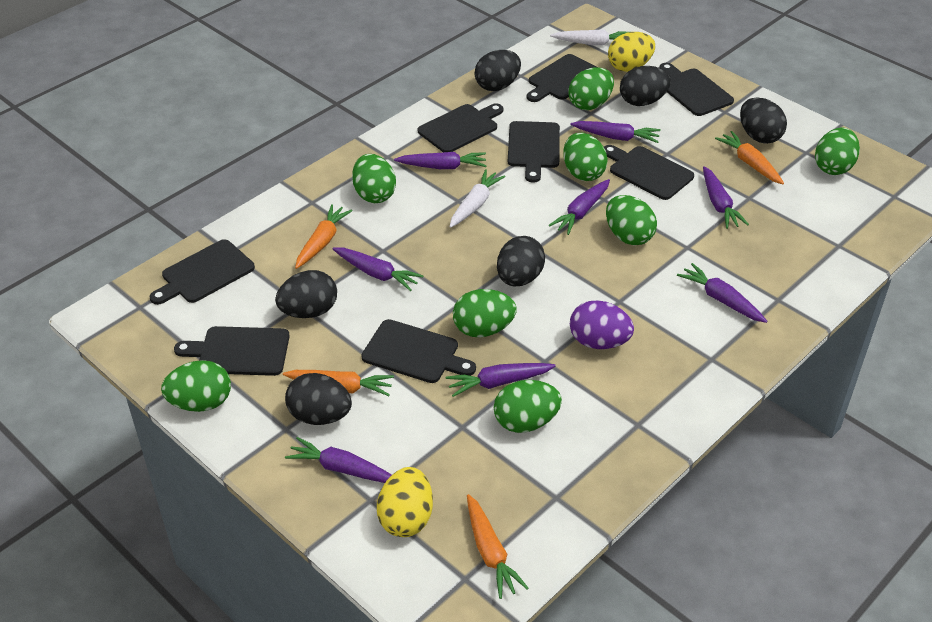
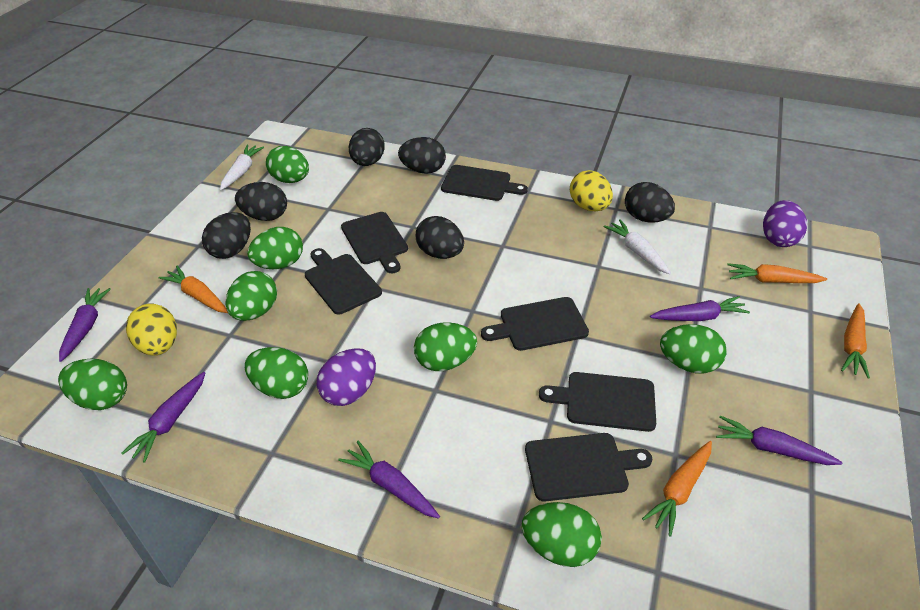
black cutting board: 8 -> 6
purple carrot: 8 -> 5
purple egg: 1 -> 2

